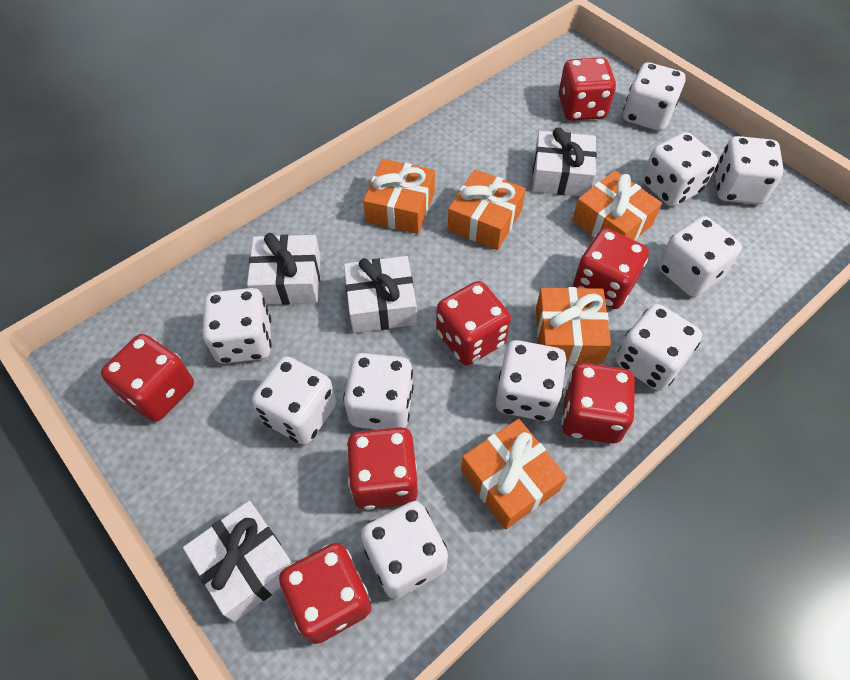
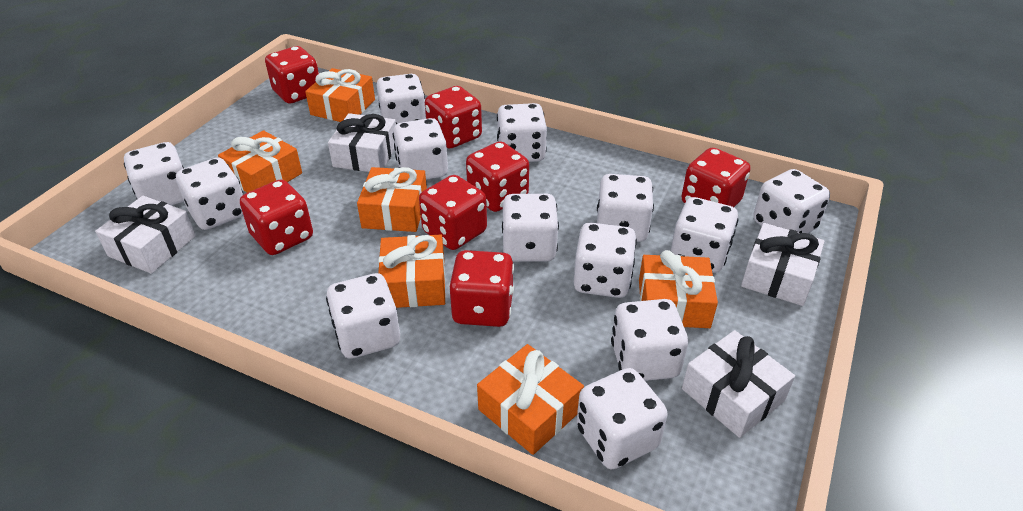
orange gift: 5 -> 6
white dice: 10 -> 13

